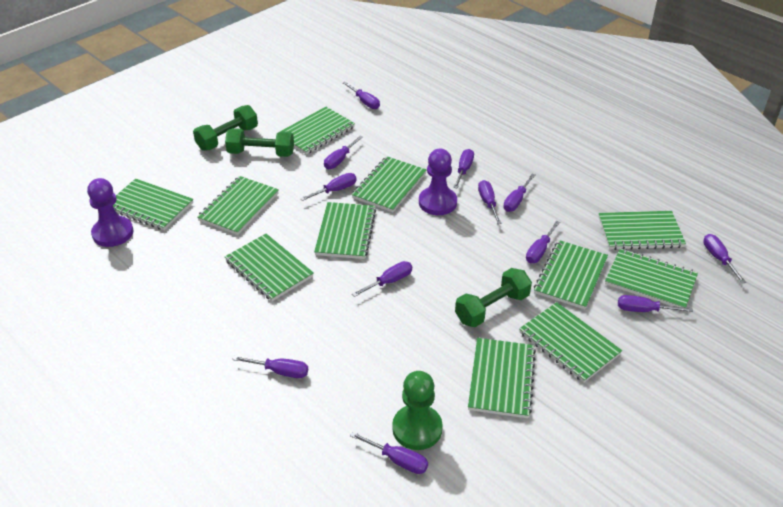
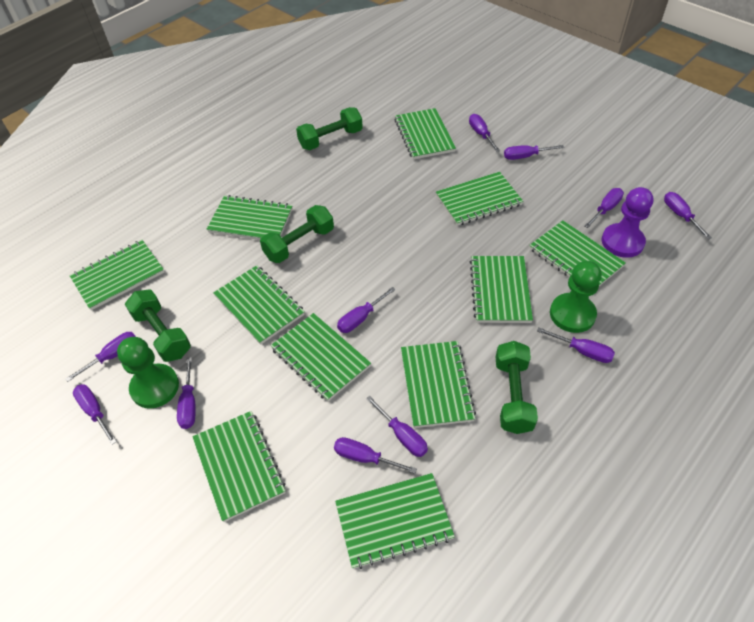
green dumbbell: 3 -> 4
green pawn: 1 -> 2
purple pawn: 2 -> 1
purple screwdriver: 12 -> 11

